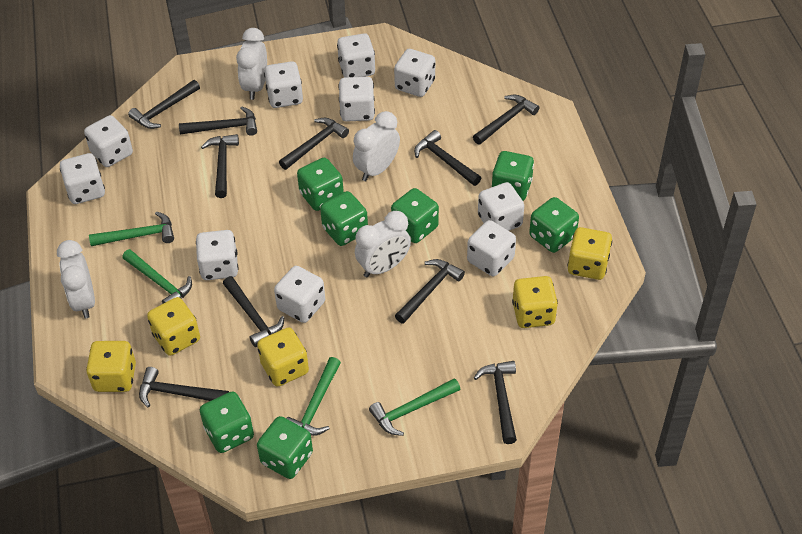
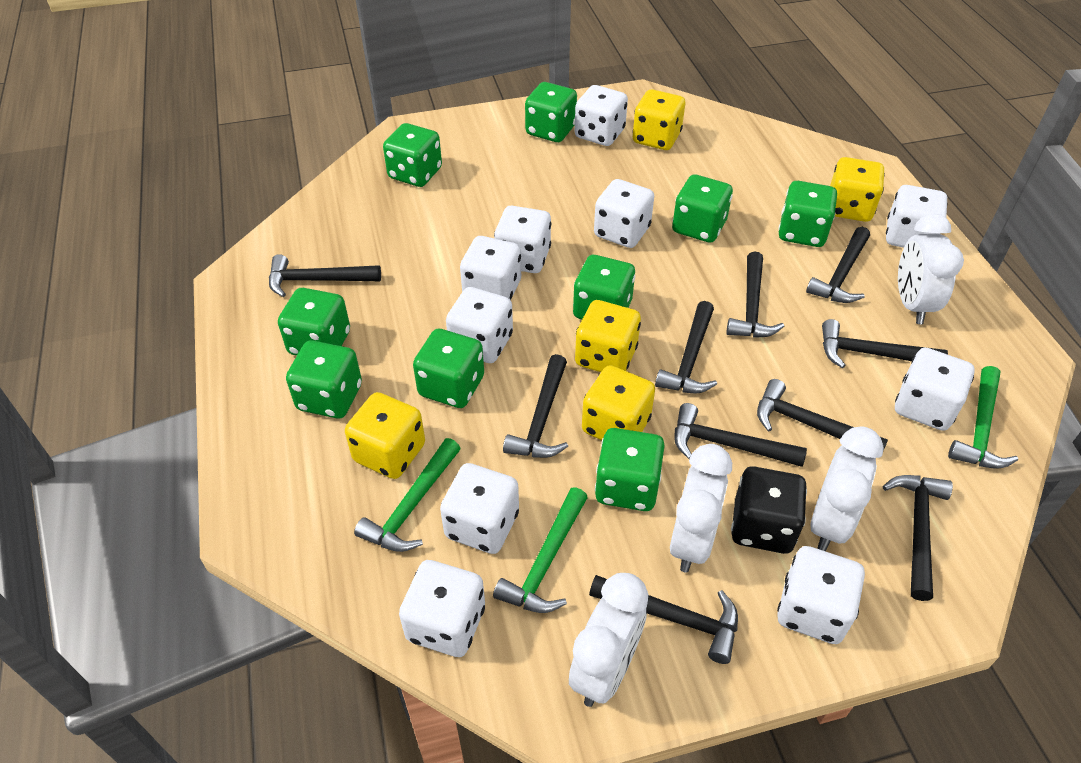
black dice: 0 -> 1
green dice: 7 -> 9
green hammer: 4 -> 3

